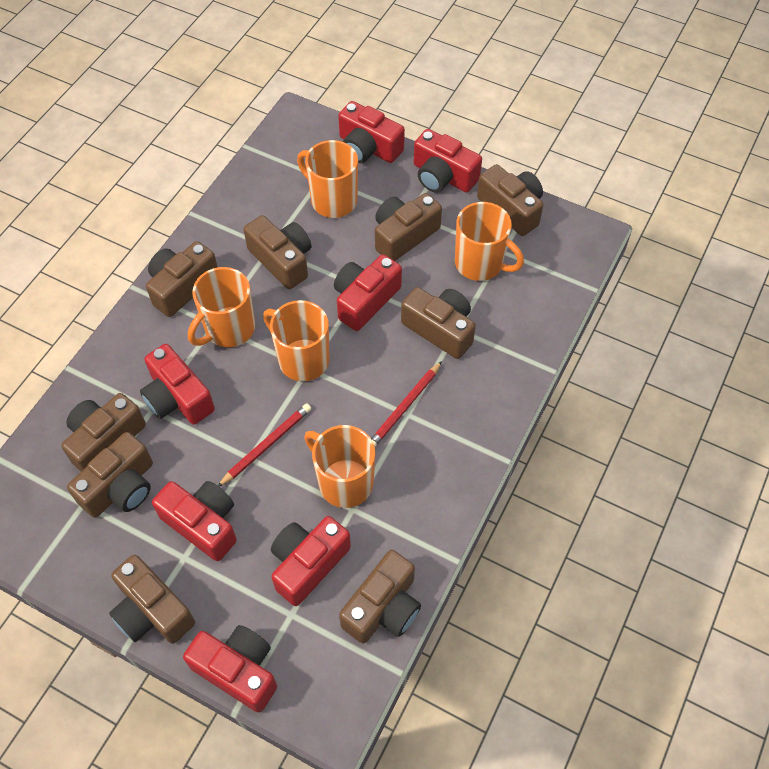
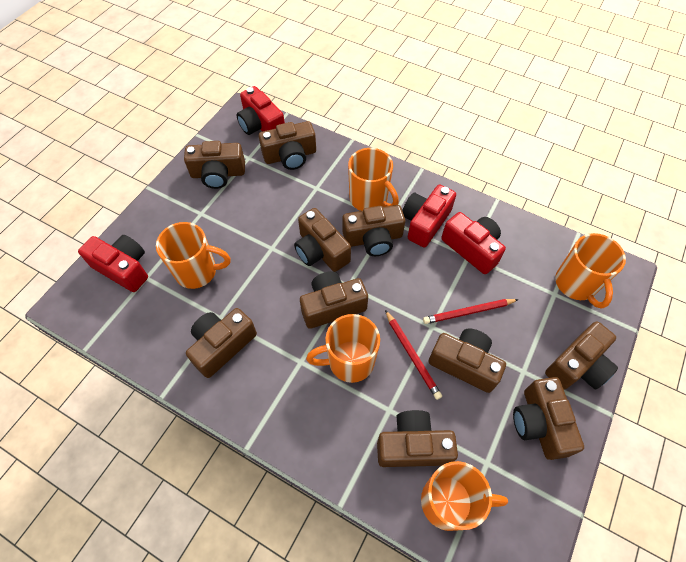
brown camera: 9 -> 10
red camera: 7 -> 4

